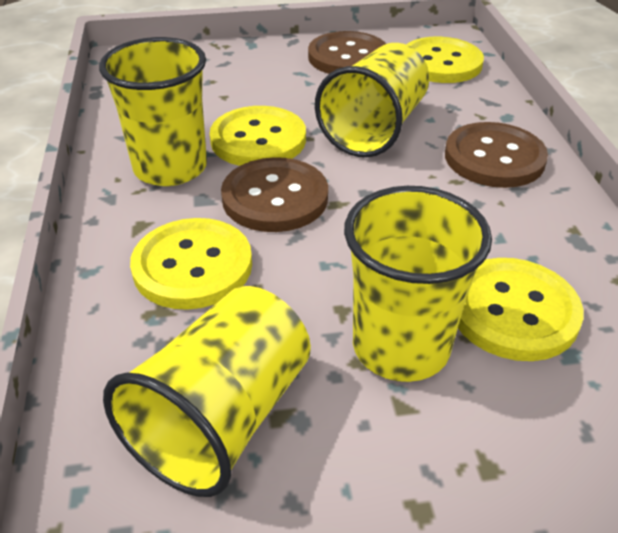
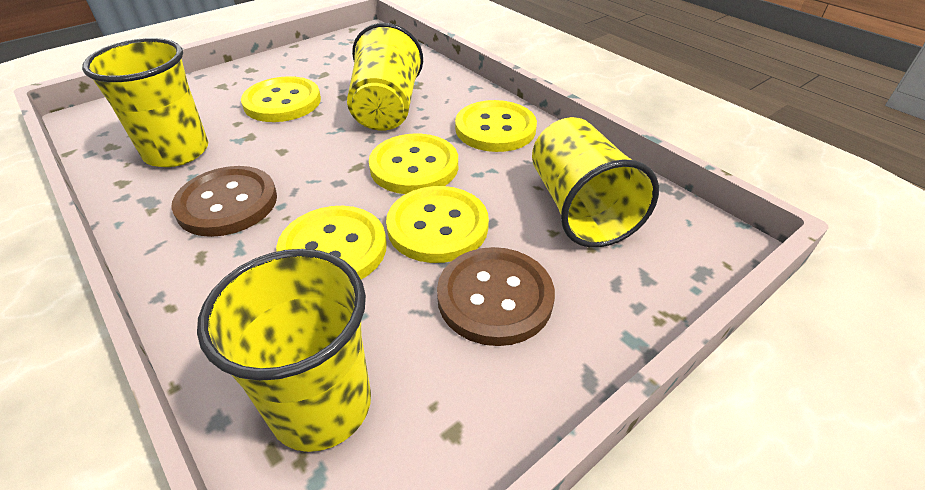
brown button: 3 -> 2
yellow button: 4 -> 5

